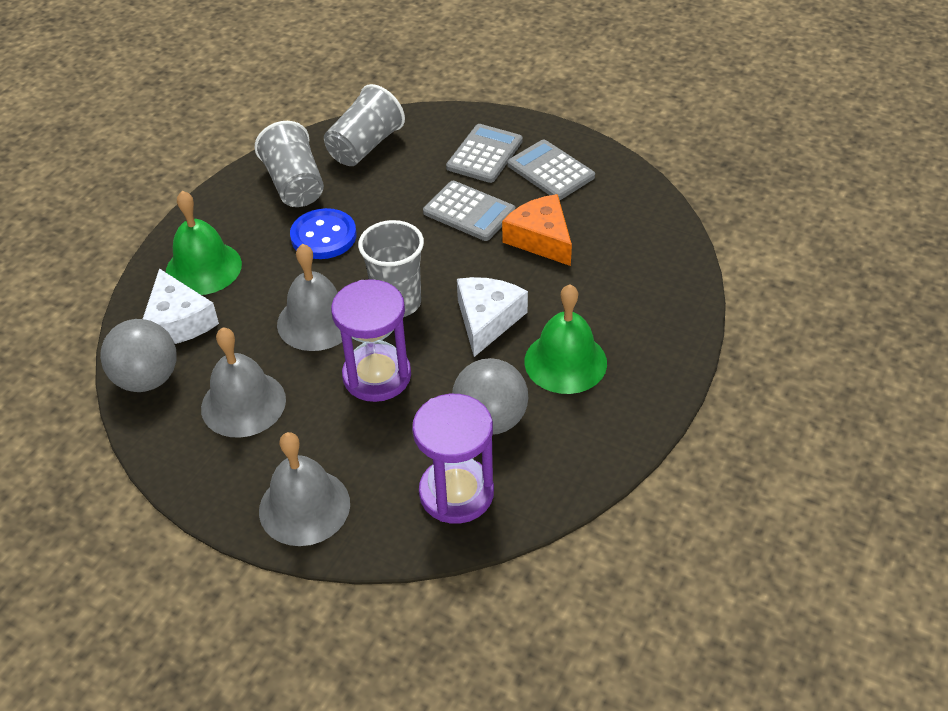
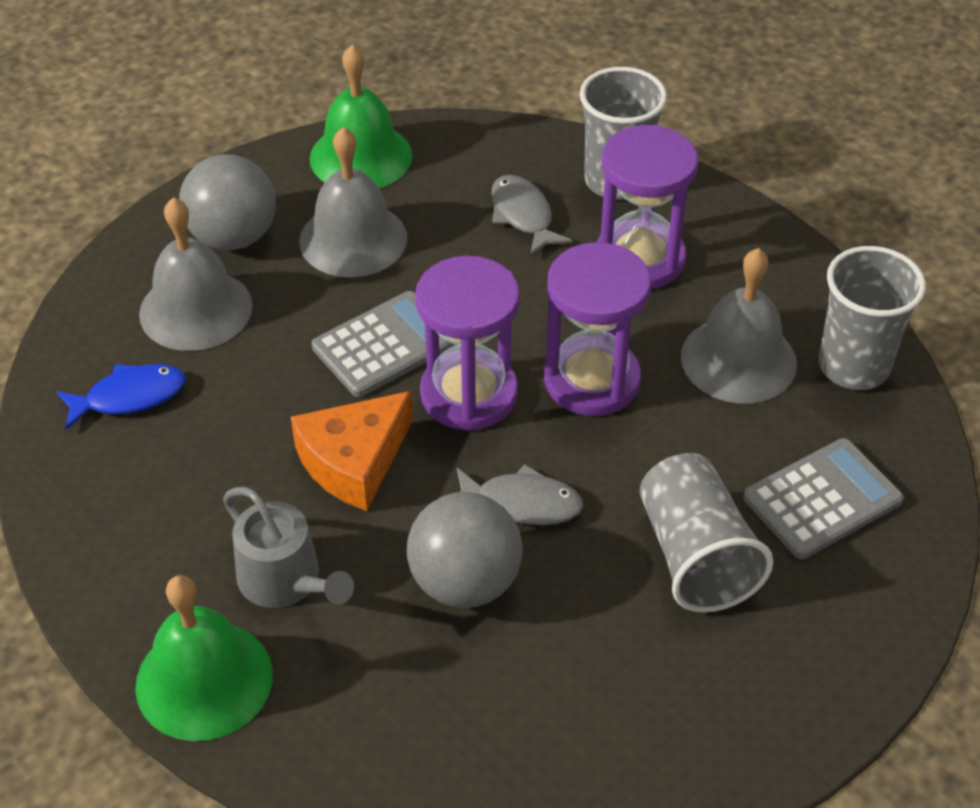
blue button: 1 -> 0
blue fish: 0 -> 1
grey calculator: 3 -> 2
grey fish: 0 -> 2
grey watering can: 0 -> 1
purple hourglass: 2 -> 3
white cheese: 2 -> 0

